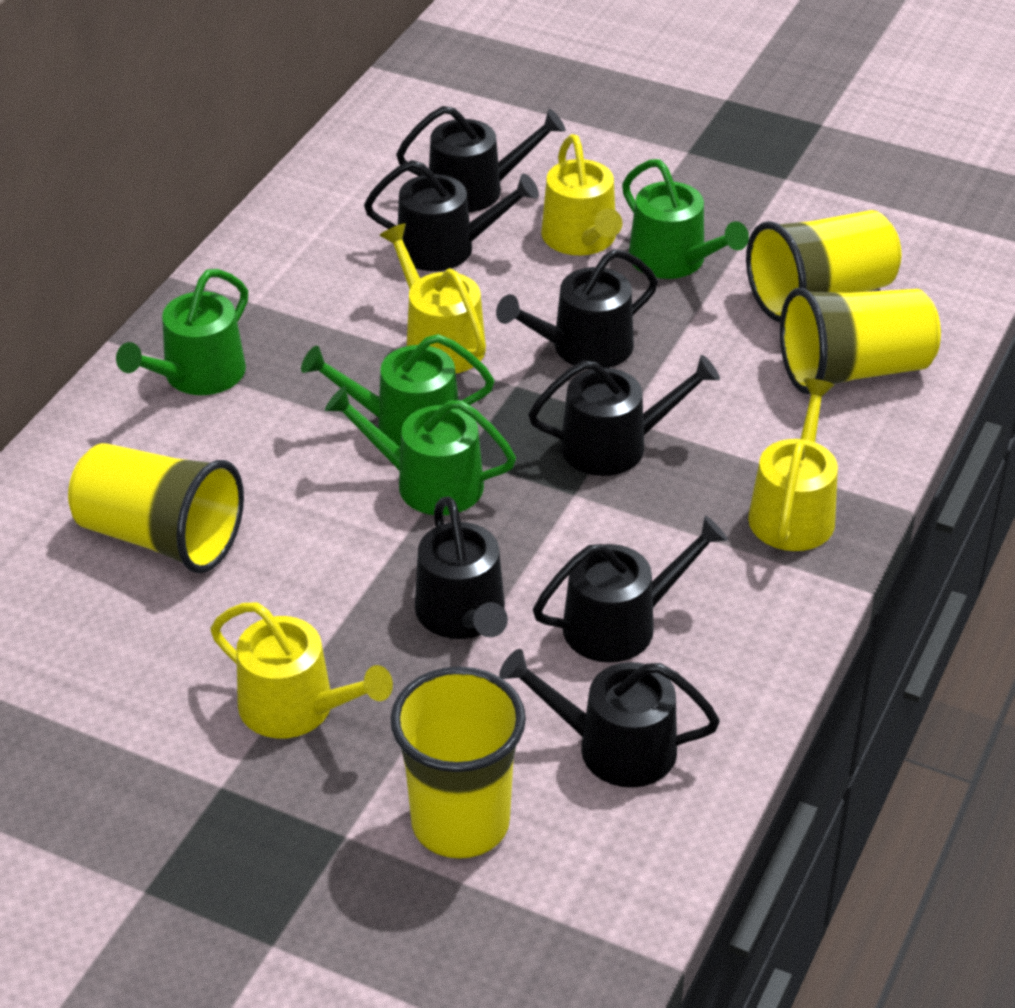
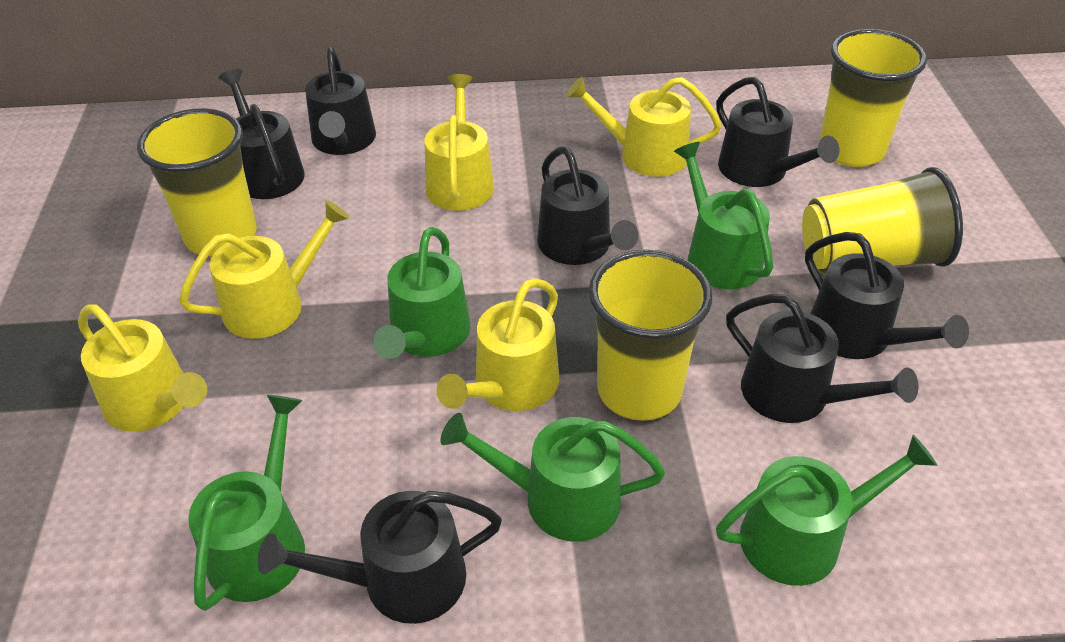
green watering can: 4 -> 5
yellow watering can: 4 -> 5

